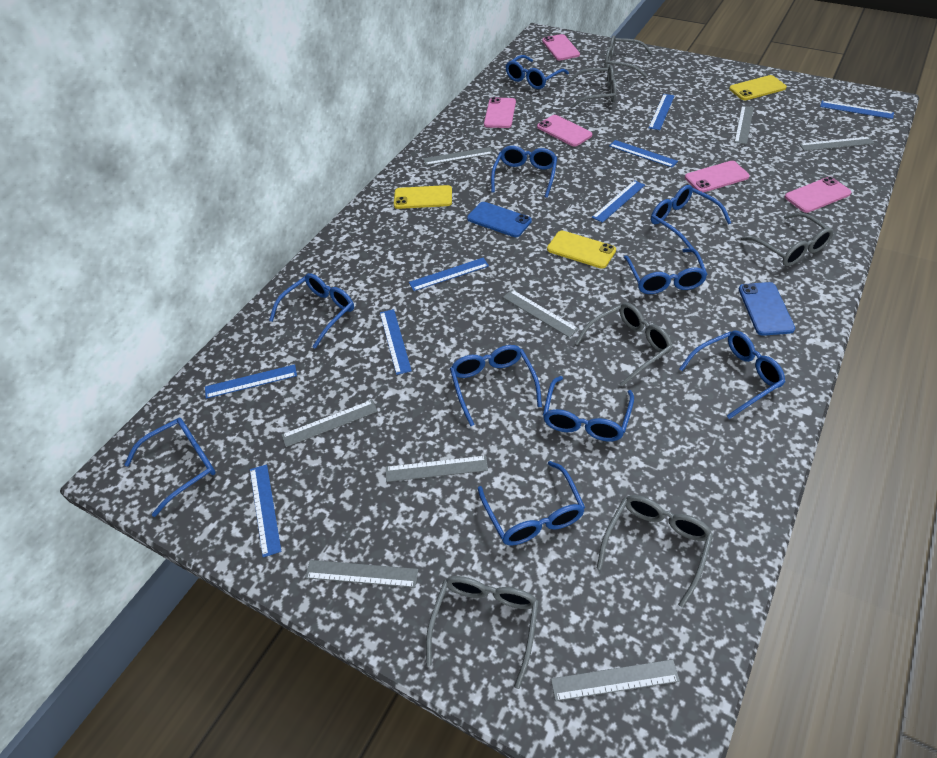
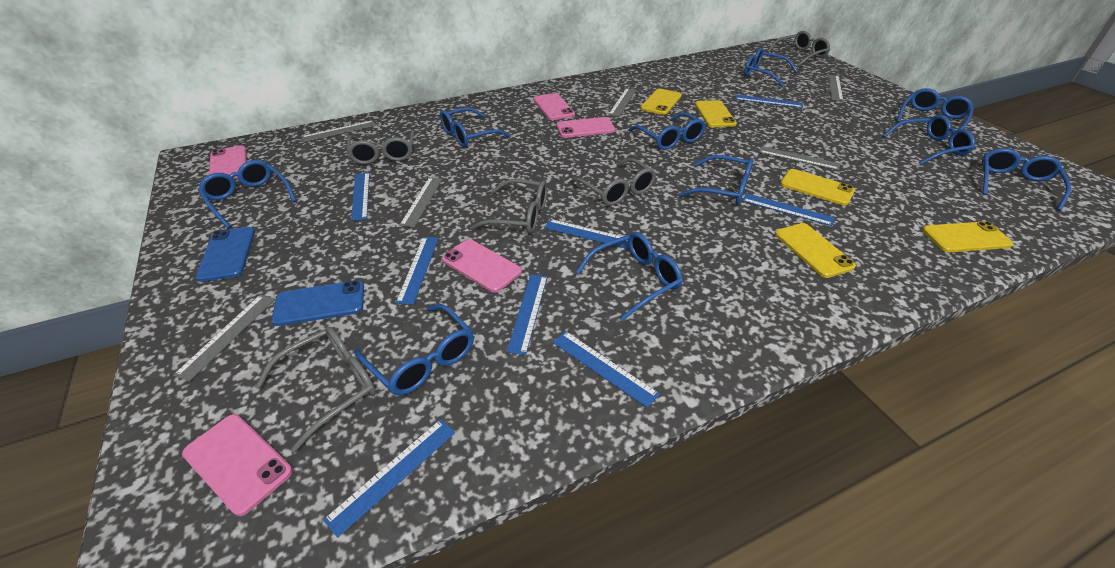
grey glasses: 6 -> 5
grey ruler: 8 -> 6
yellow phone: 3 -> 5

